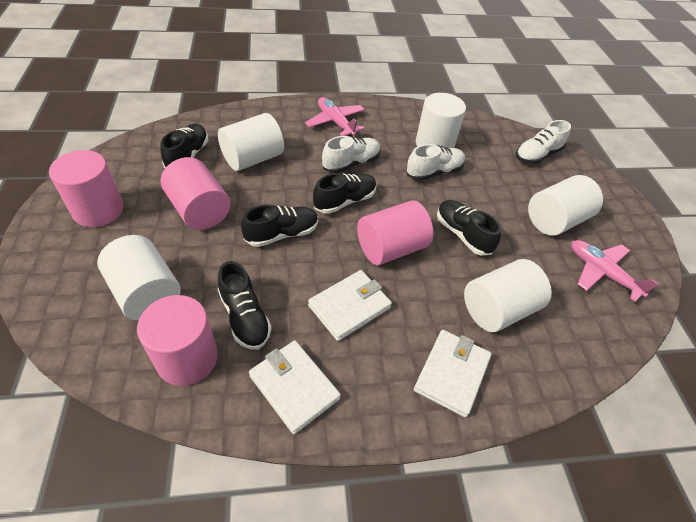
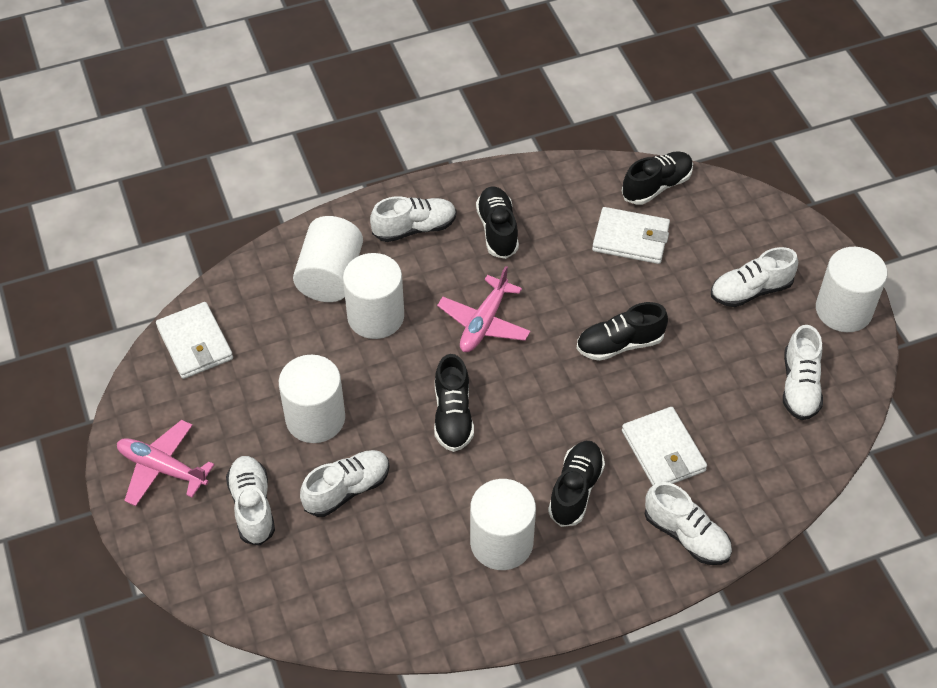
pink cylinder: 4 -> 0
white shoe: 3 -> 6

